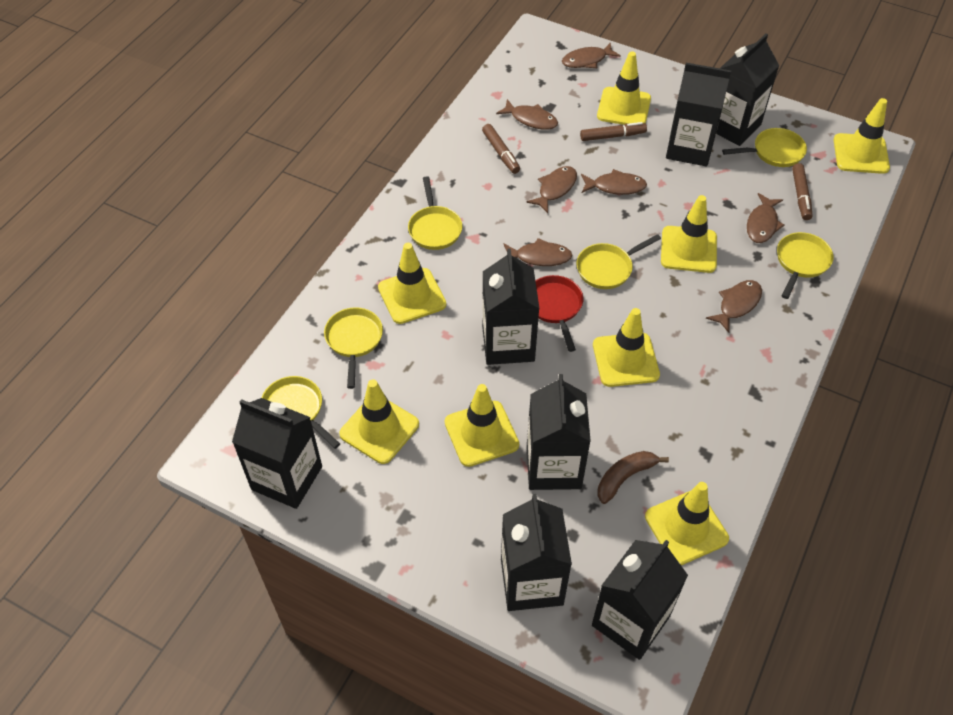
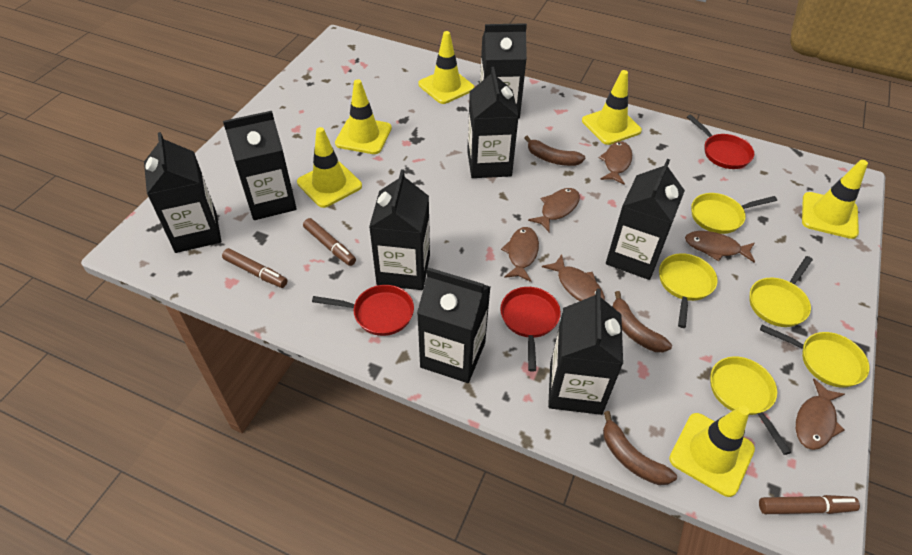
black carton: 7 -> 8
brown banana: 1 -> 3
brown fish: 7 -> 6
red pan: 1 -> 3
yellow pan: 6 -> 5
yellow traffic cone: 8 -> 6

